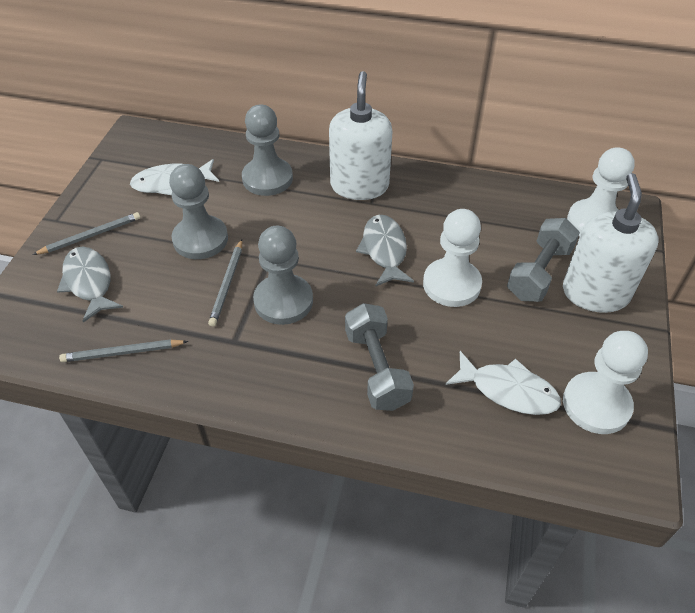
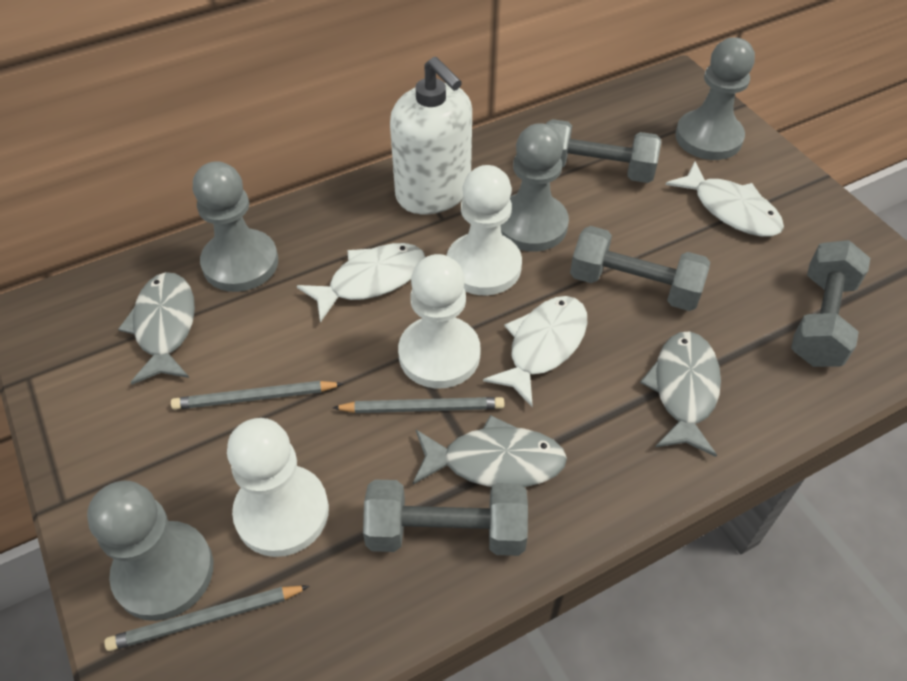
grey dumbbell: 2 -> 4
grey fish: 2 -> 3
grey pawn: 3 -> 4
white fish: 2 -> 3
white soap dispenser: 2 -> 1

